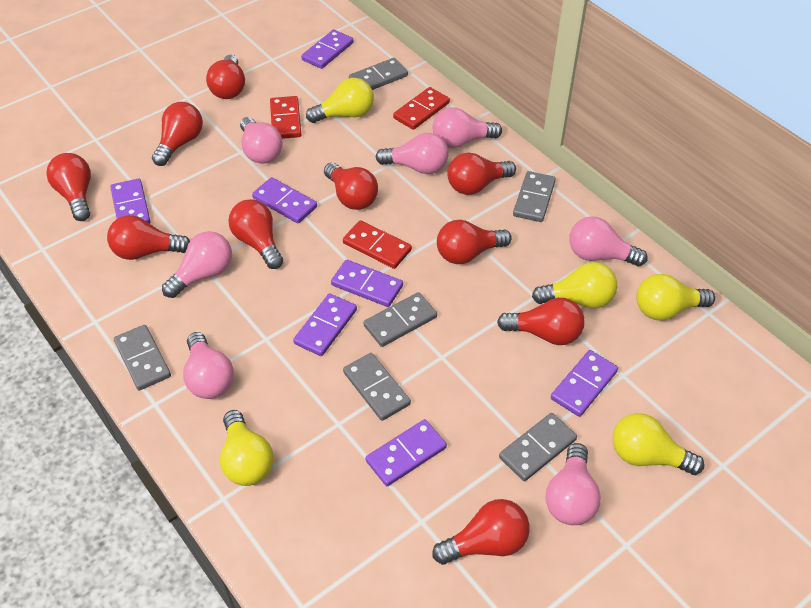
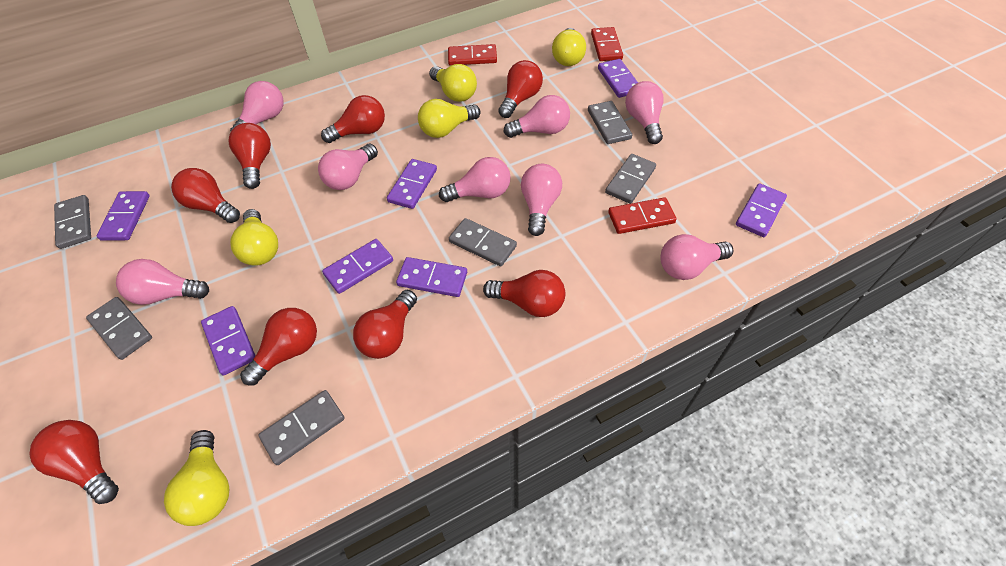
pink light bulb: 7 -> 8
red light bulb: 10 -> 8

